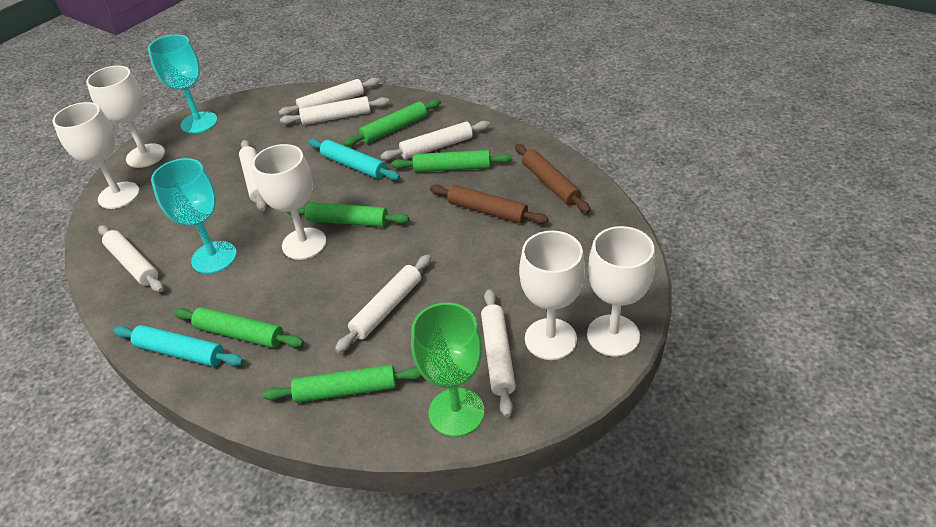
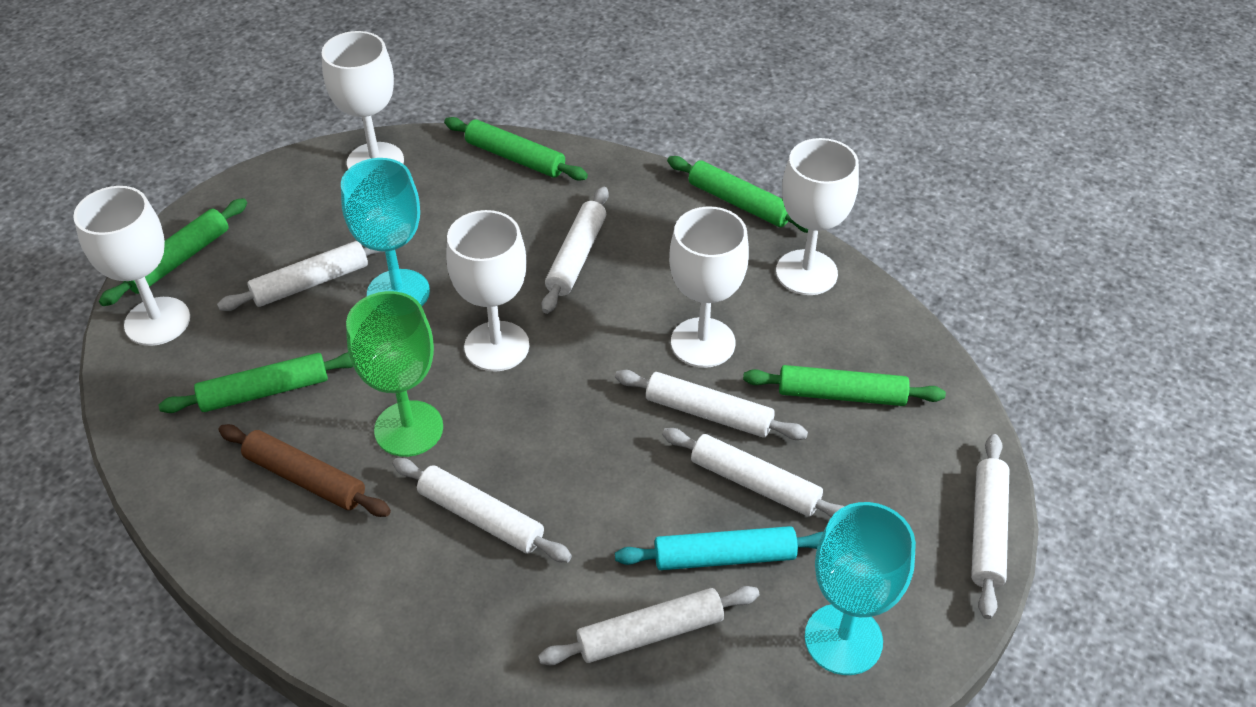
brown rolling pin: 2 -> 1
turquoise rolling pin: 2 -> 1

